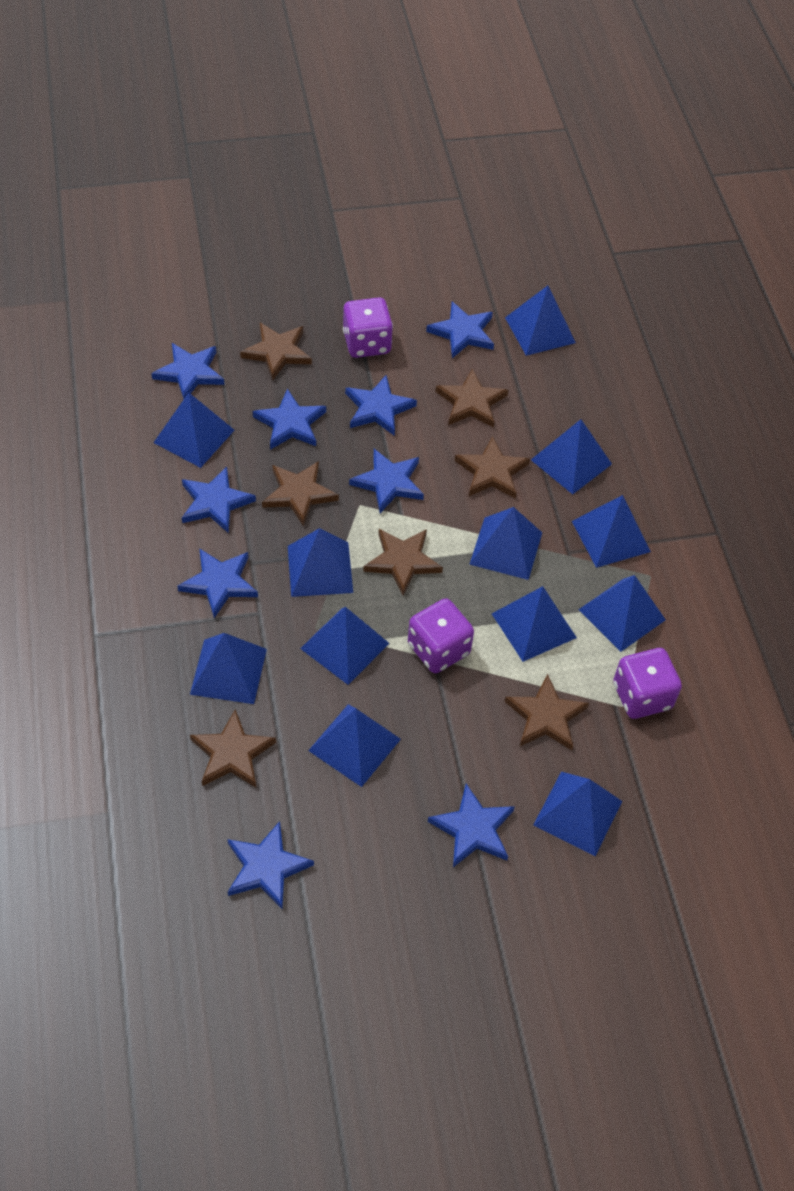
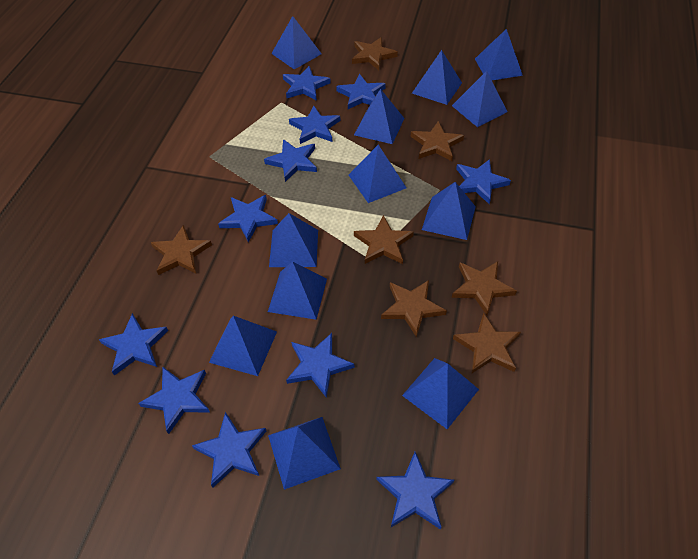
blue star: 9 -> 11
purple dice: 3 -> 0

